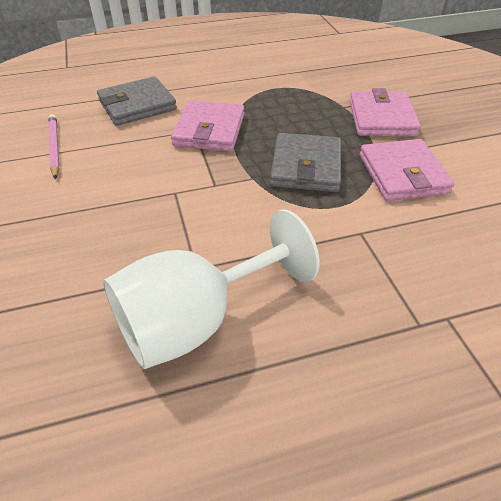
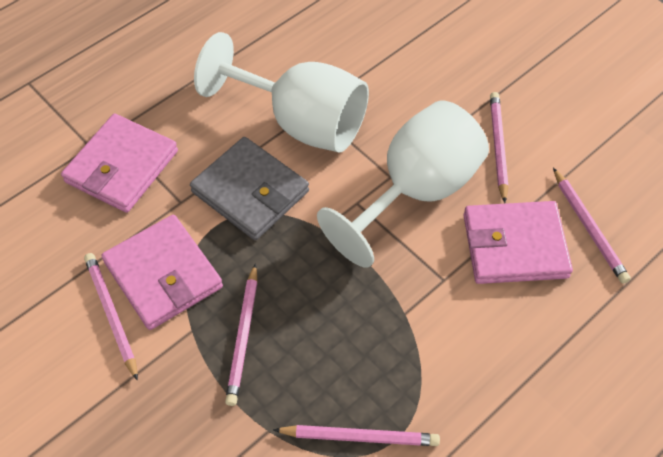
grey wallet: 2 -> 1
pink pencil: 1 -> 5
white goblet: 1 -> 2

